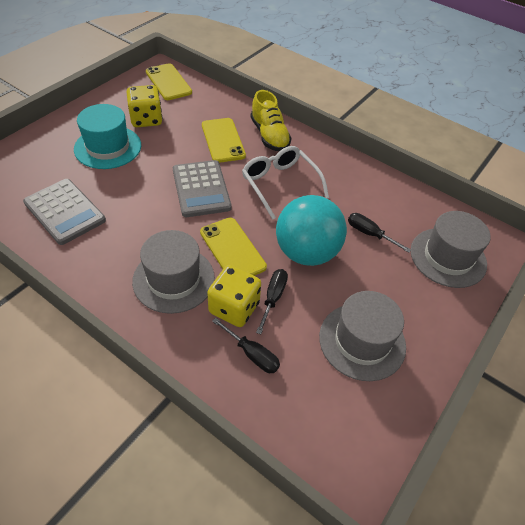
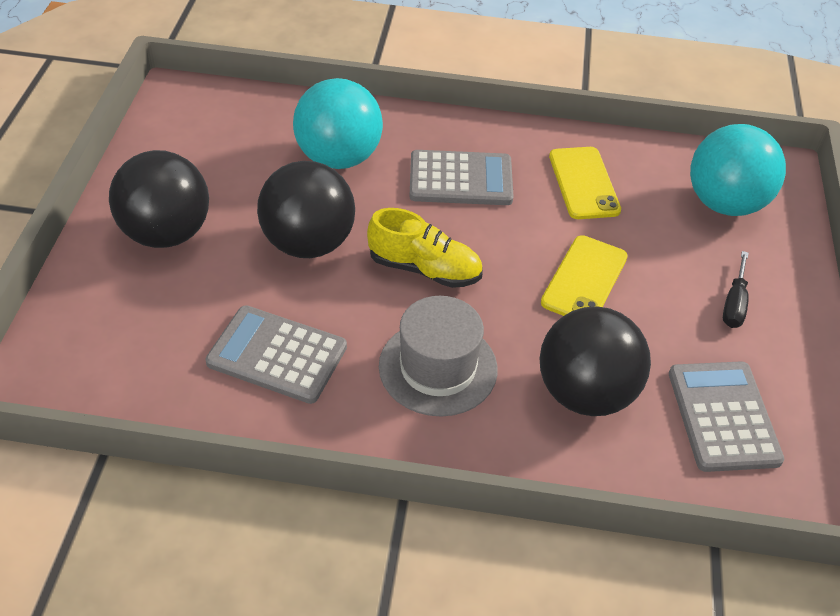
black ball: 0 -> 3
black screwdriver: 3 -> 1
grey calculator: 2 -> 3
grey hat: 3 -> 1
turquoise ball: 1 -> 2
turquoise hat: 1 -> 0
white glasses: 1 -> 0
yellow dice: 2 -> 0
yellow phone: 3 -> 2

